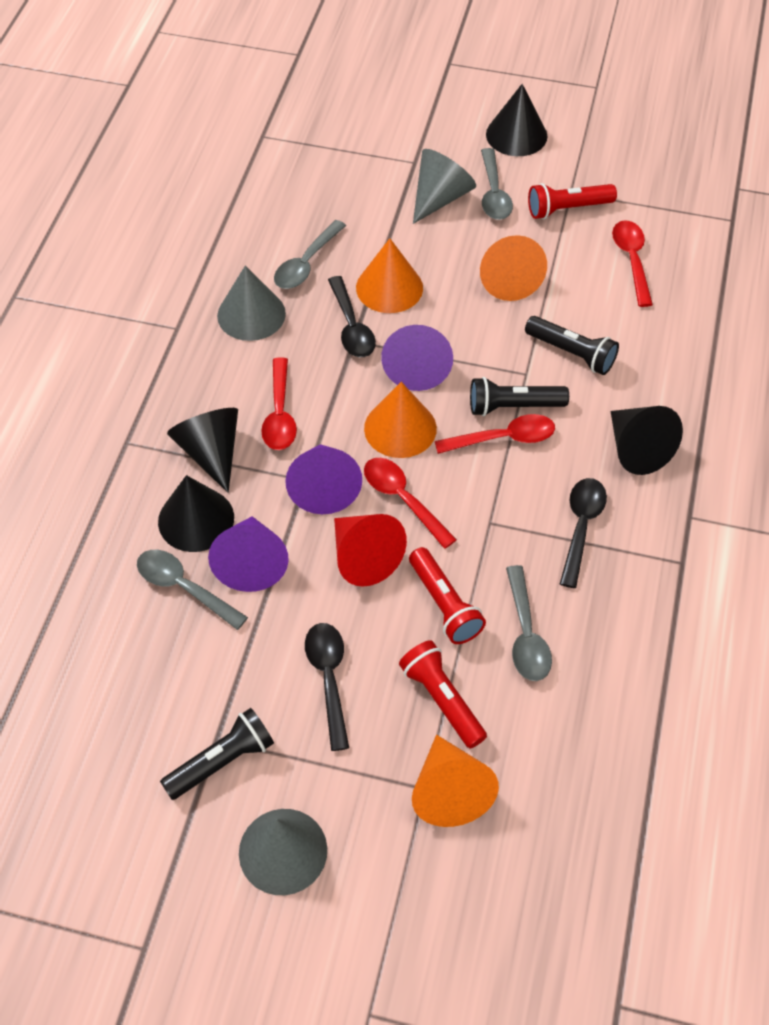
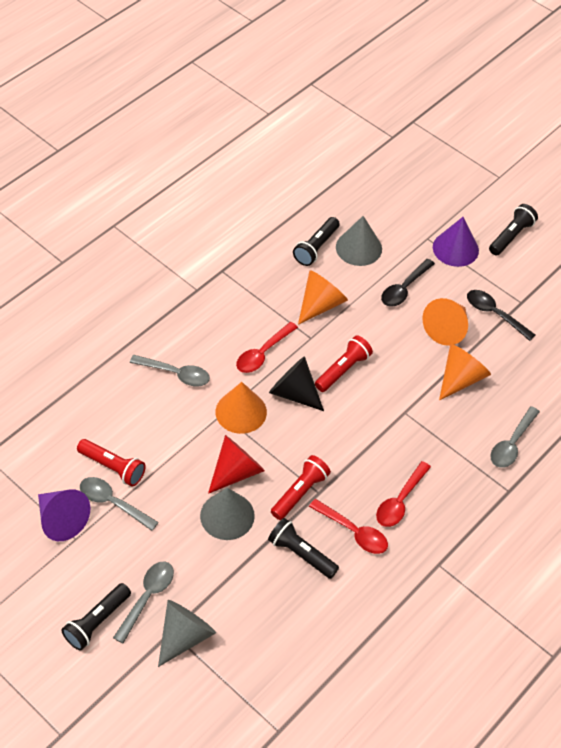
black cone: 4 -> 1
black flashlight: 3 -> 4
black spoon: 3 -> 2
purple cone: 3 -> 2
red spoon: 4 -> 3

